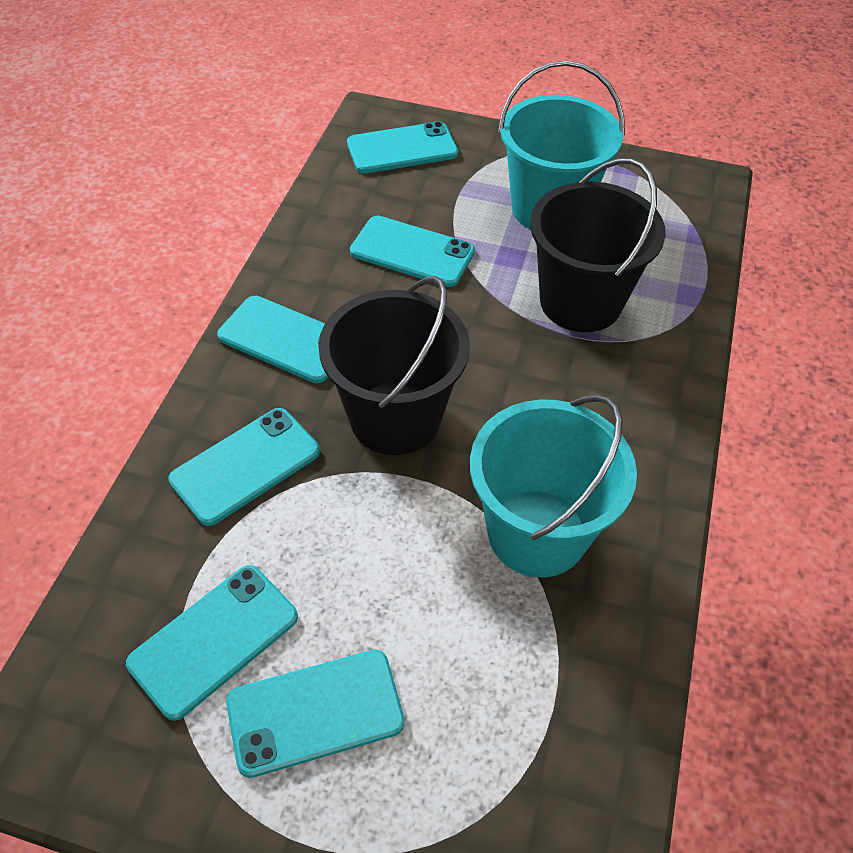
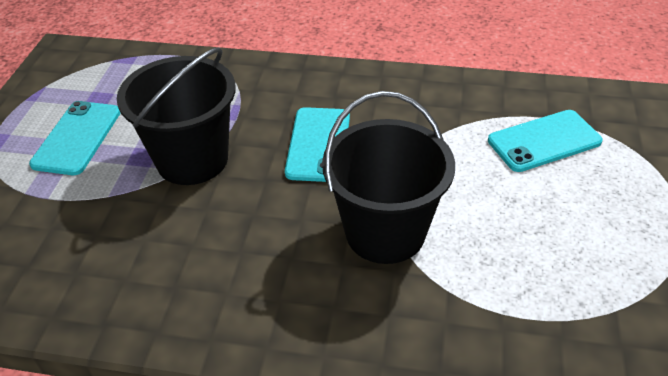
turquoise bucket: 2 -> 0
turquoise phone: 6 -> 3

